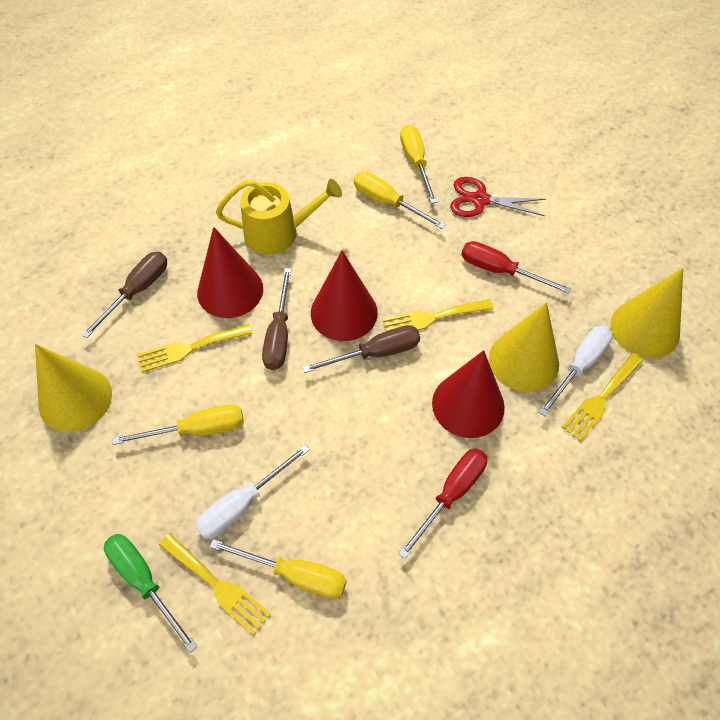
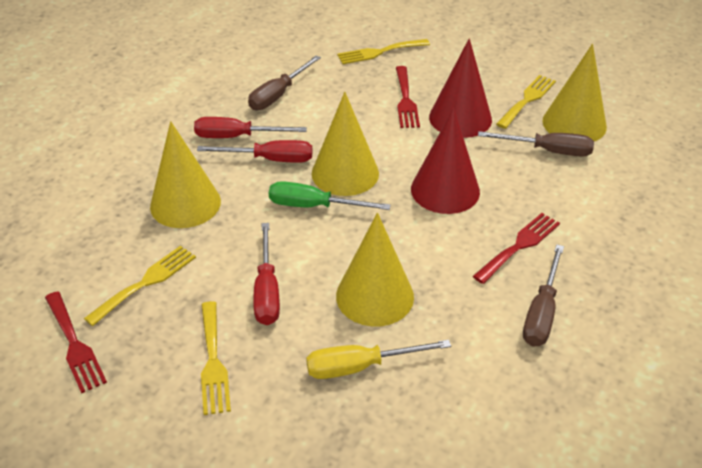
red cone: 3 -> 2
red fork: 0 -> 3
red scissors: 1 -> 0
red screwdriver: 2 -> 3
white screwdriver: 2 -> 0
yellow cone: 3 -> 4
yellow screwdriver: 4 -> 1
yellow watering can: 1 -> 0

